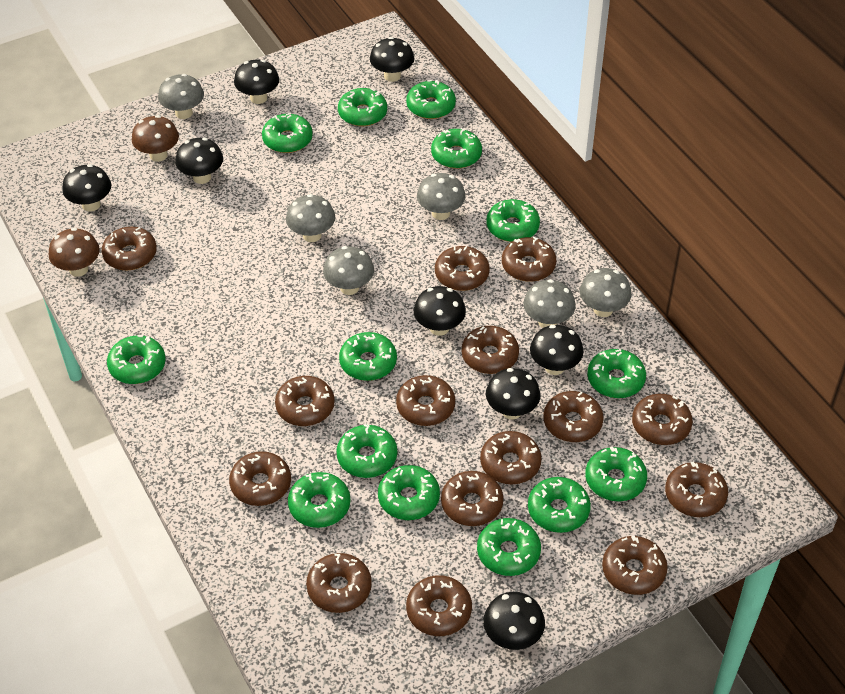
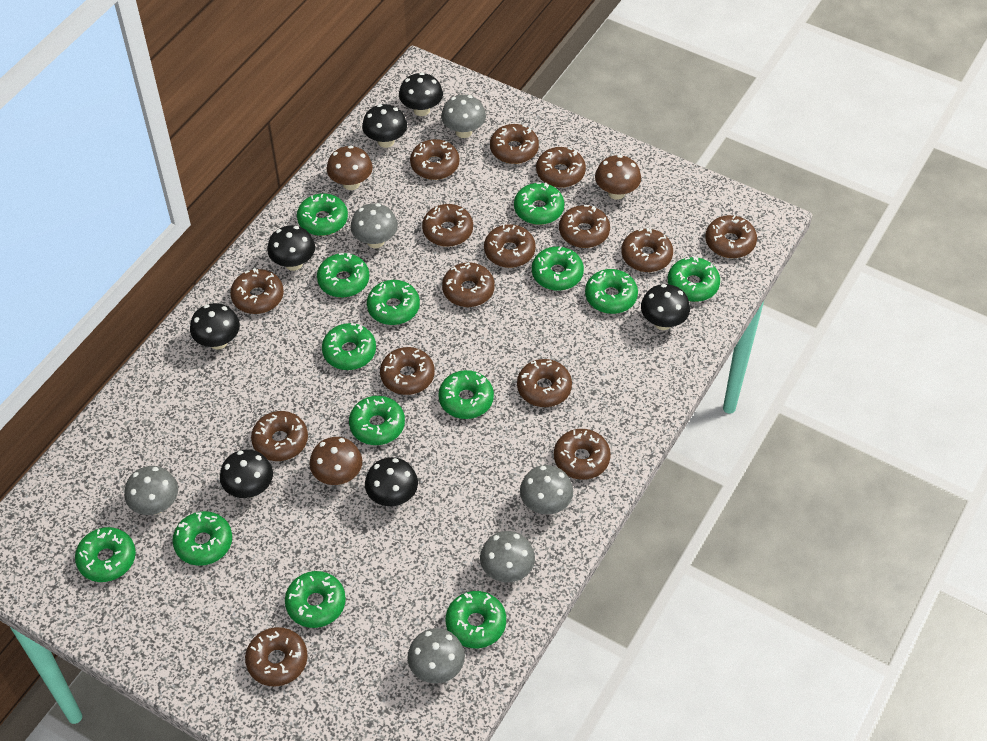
black mushroom: 8 -> 7
brown mushroom: 2 -> 3

